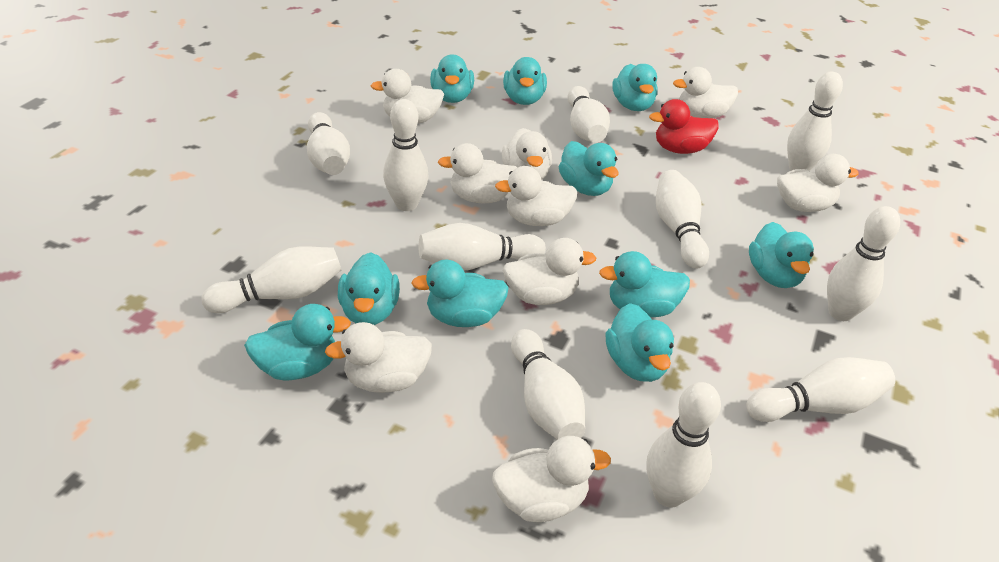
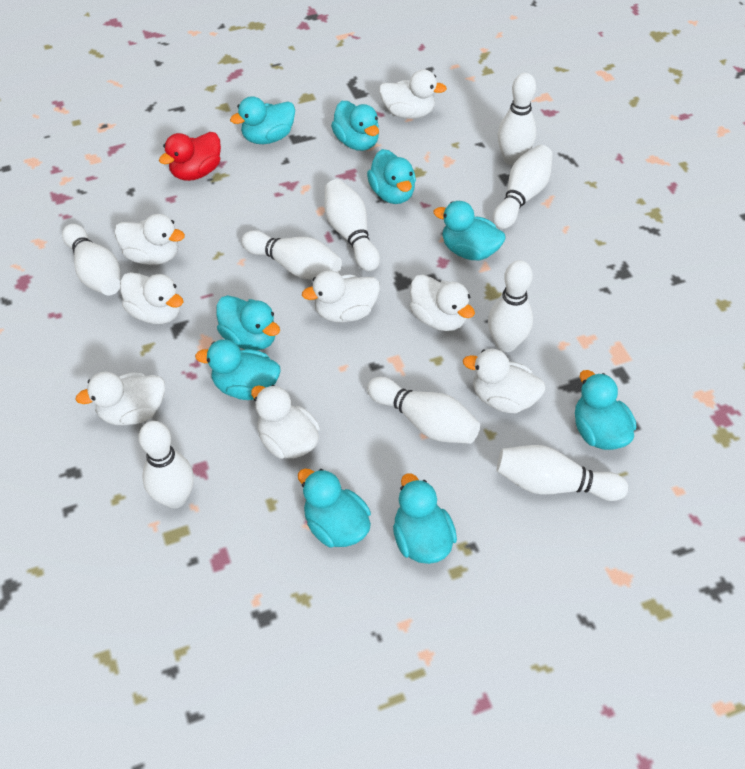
turquoise duck: 10 -> 9
white bowling pin: 11 -> 9
white duck: 9 -> 8

